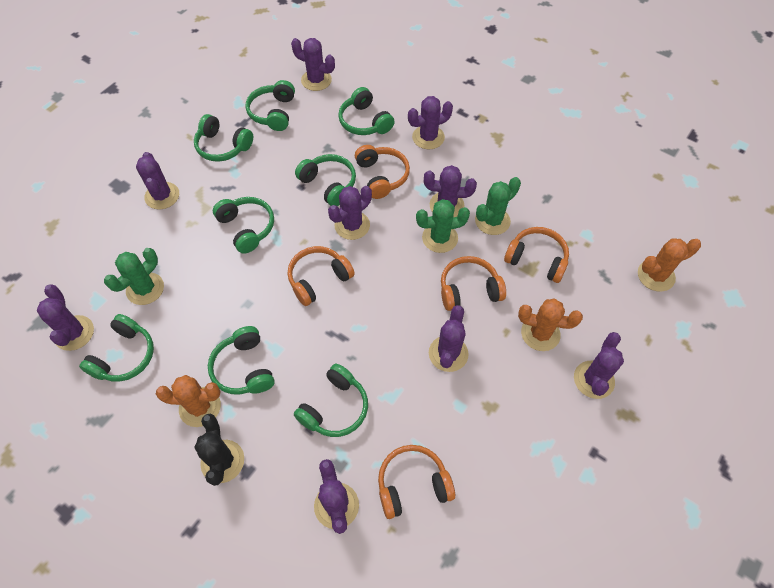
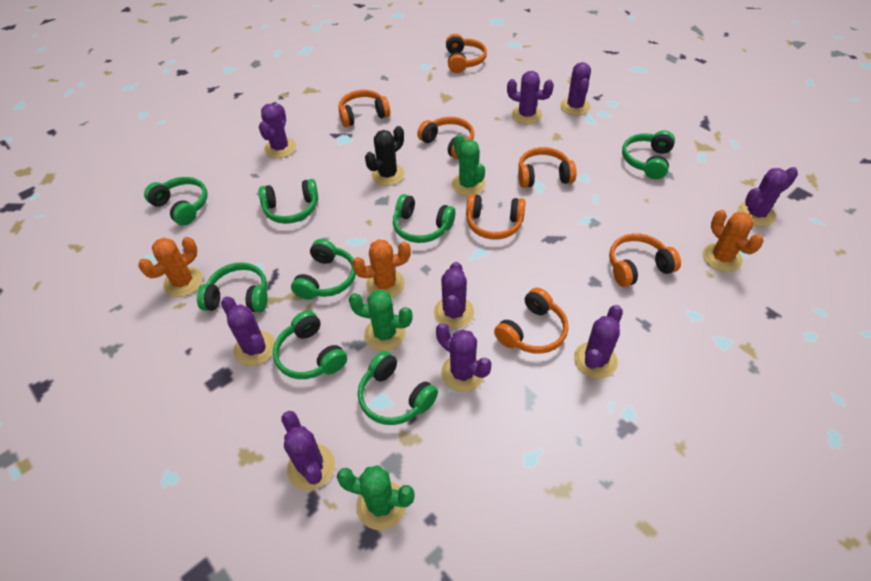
orange headphones: 5 -> 7

